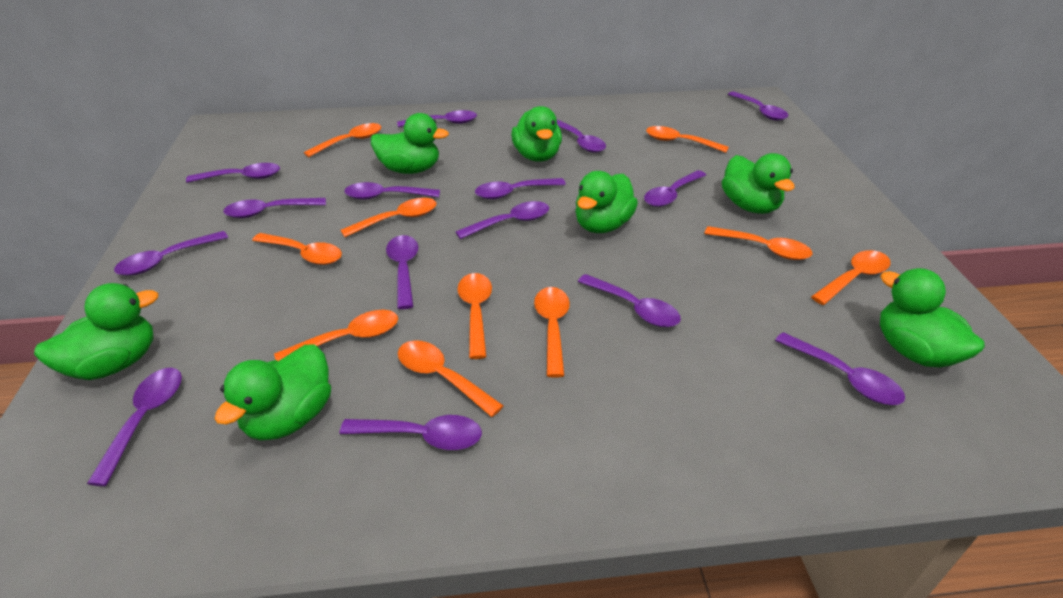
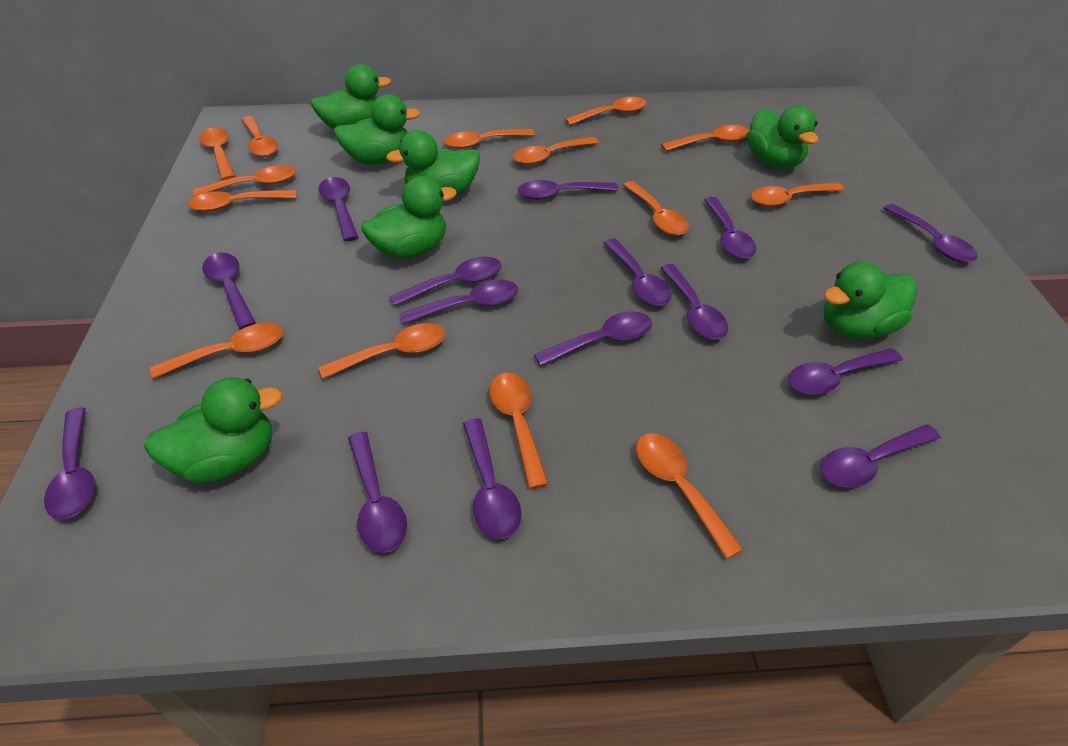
orange spoon: 10 -> 14

